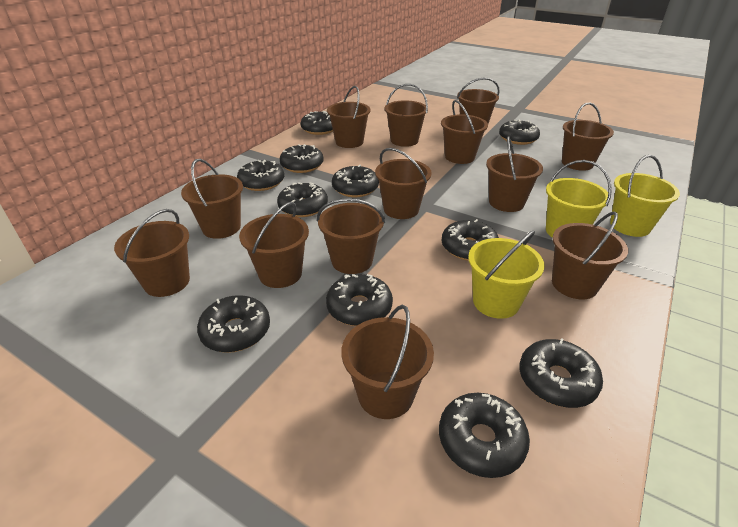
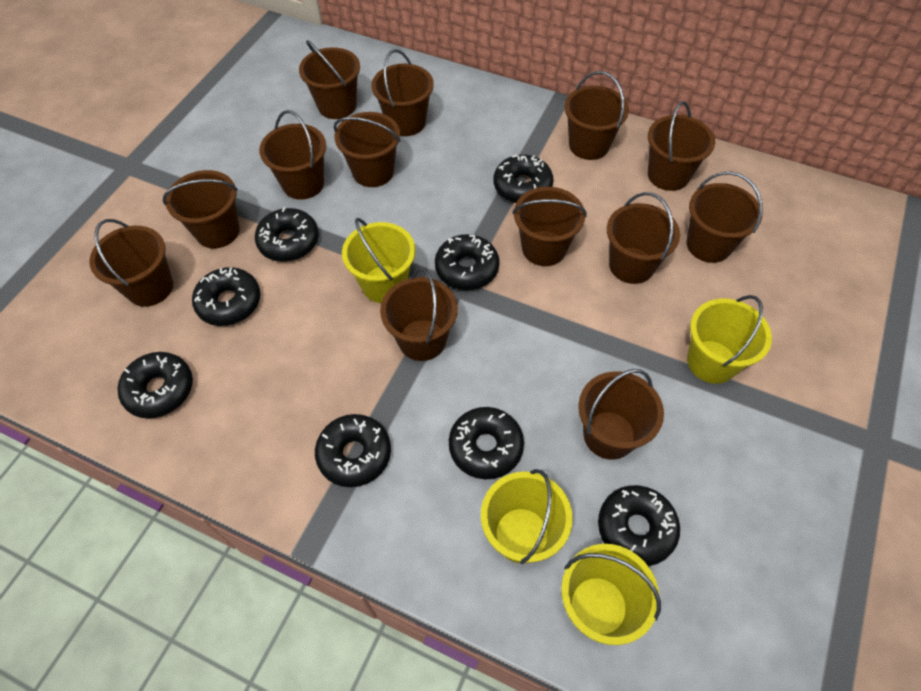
black donut: 11 -> 8
yellow bucket: 3 -> 4

